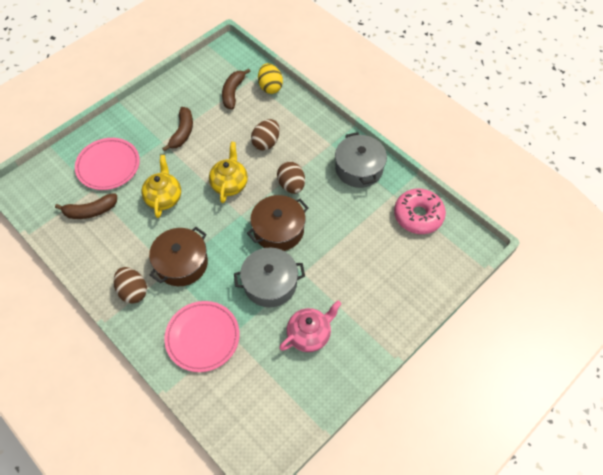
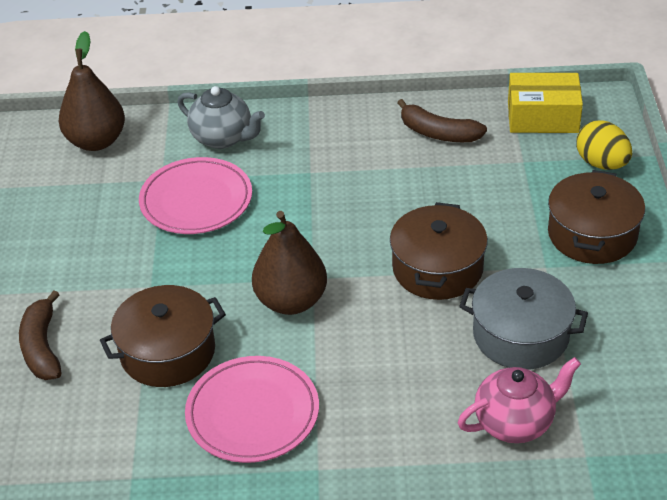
brown banana: 3 -> 2
brown egg: 3 -> 0
brown pear: 0 -> 2
brown pot: 2 -> 3
grey pot: 2 -> 1
grey teapot: 0 -> 1
pink donut: 1 -> 0
yellow box: 0 -> 1
yellow teapot: 2 -> 0

